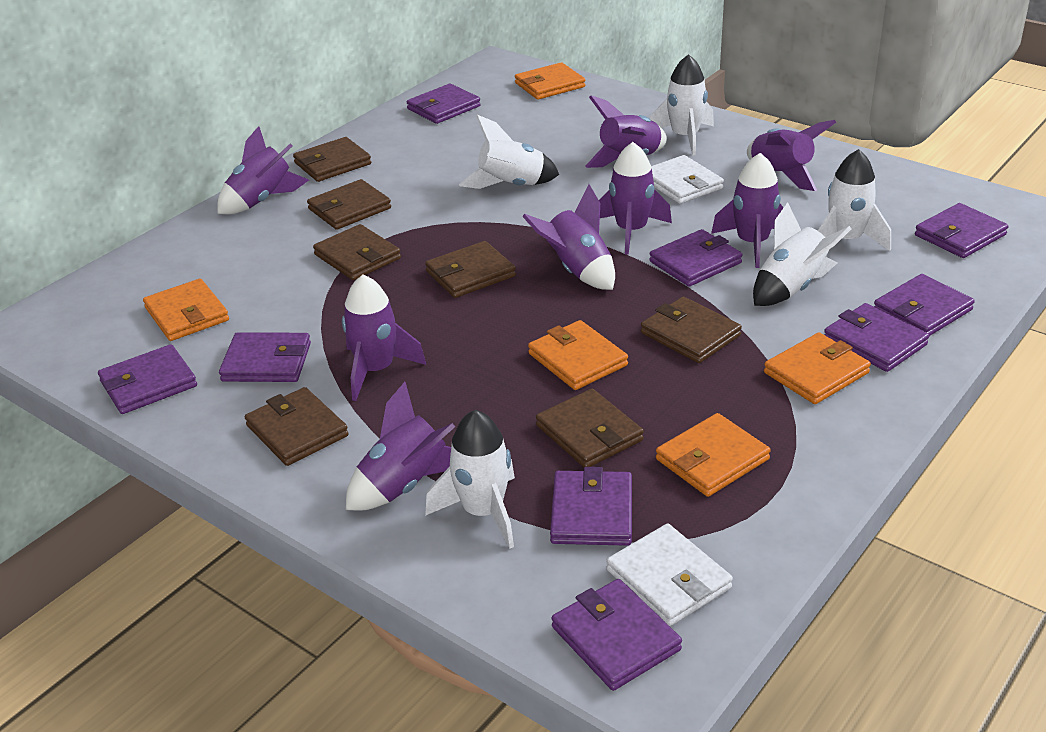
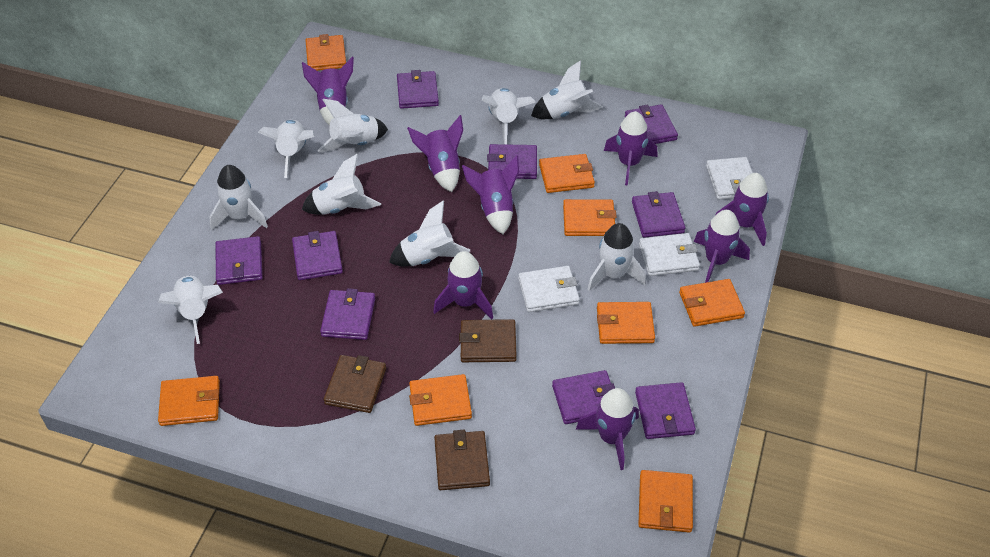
brown wallet: 7 -> 3
orange wallet: 5 -> 8
white rocket: 5 -> 9
white wallet: 2 -> 3

